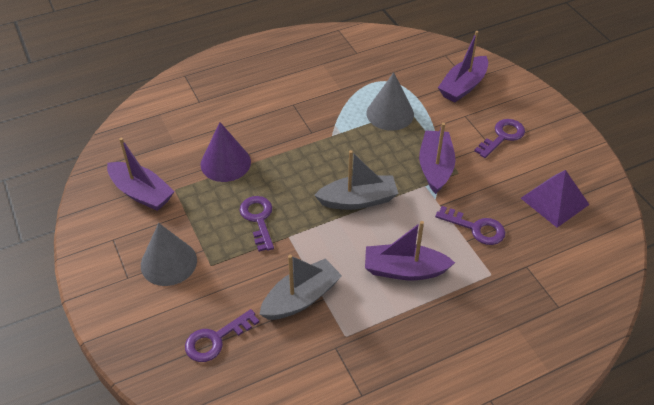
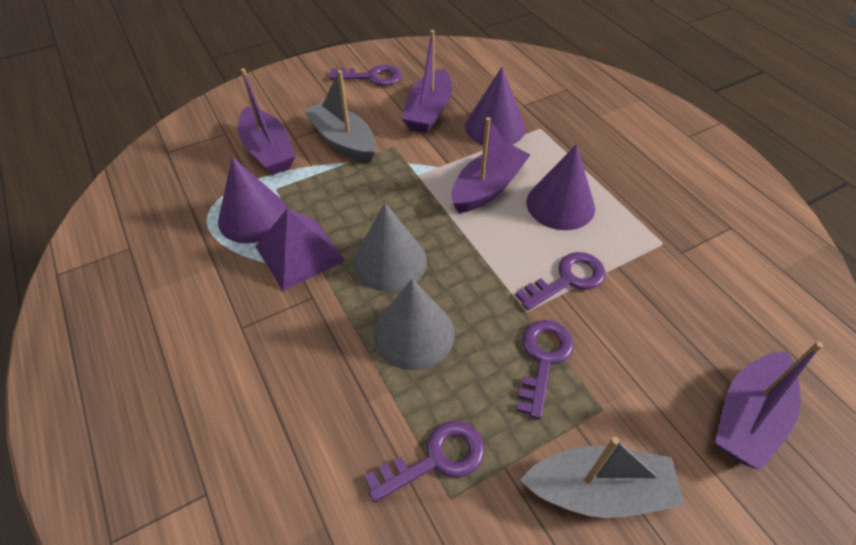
purple cone: 1 -> 3

